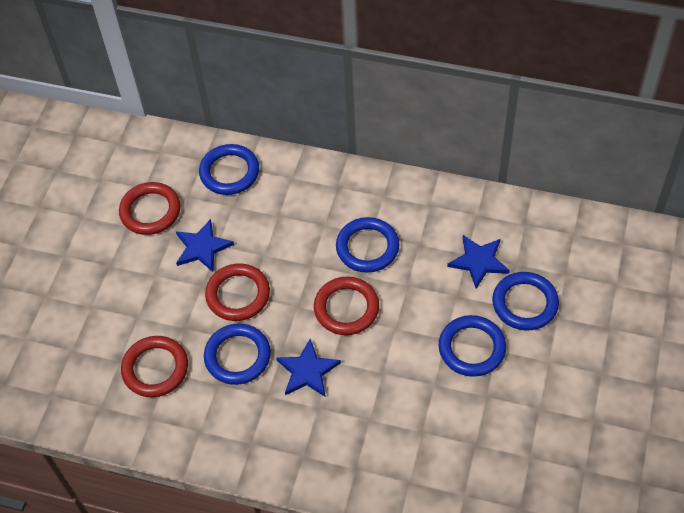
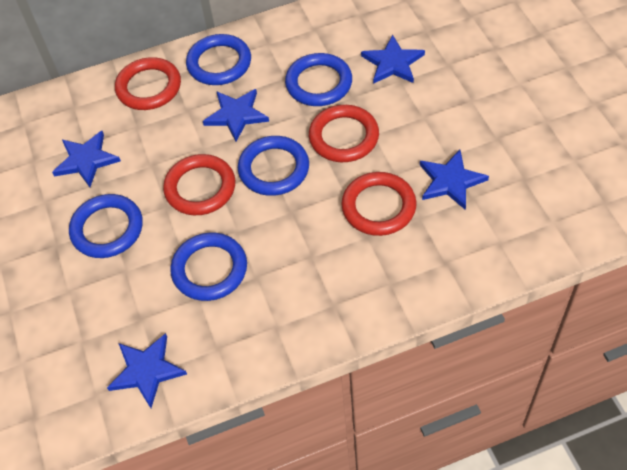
blue star: 3 -> 5

